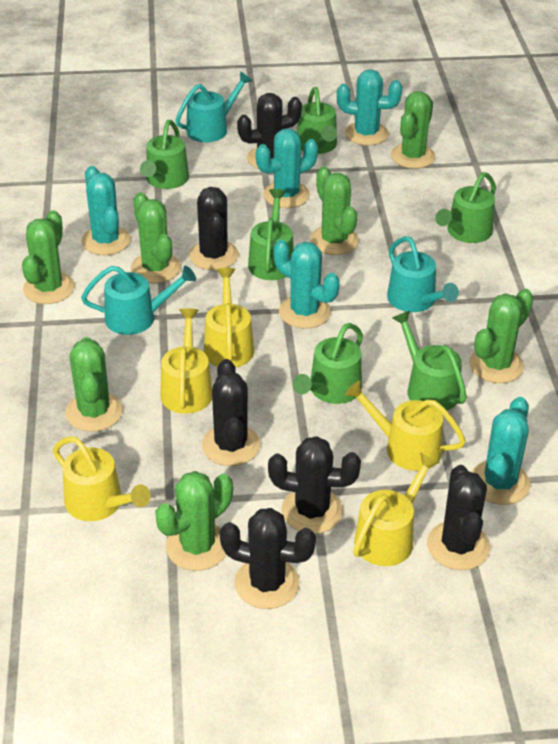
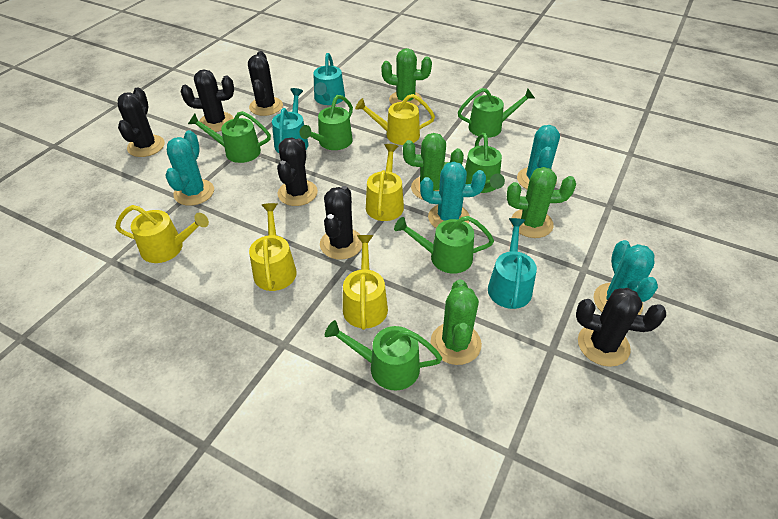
green cactus: 7 -> 4
turquoise cactus: 5 -> 4

